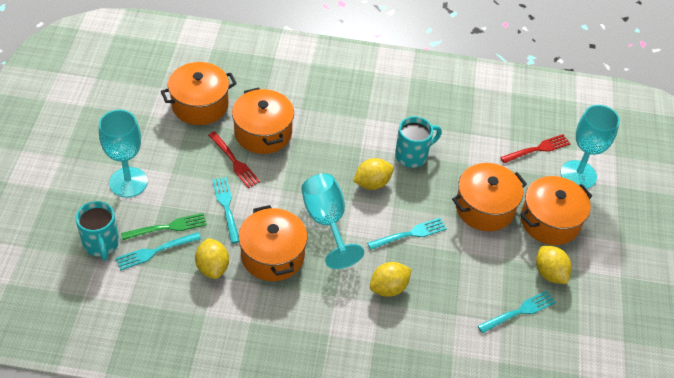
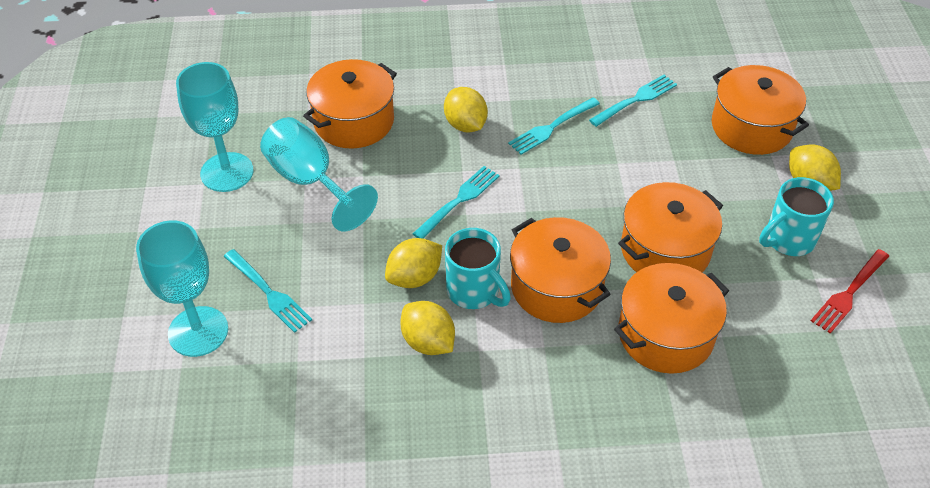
green fork: 1 -> 0
red fork: 2 -> 1

